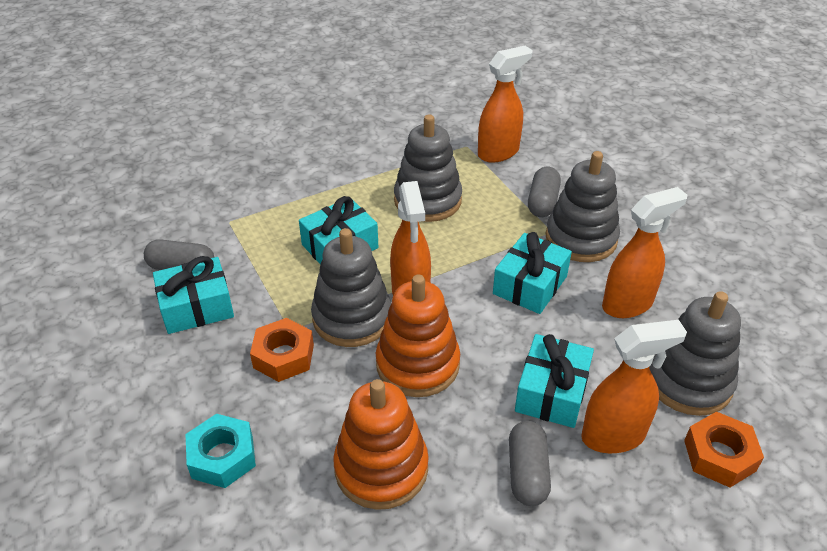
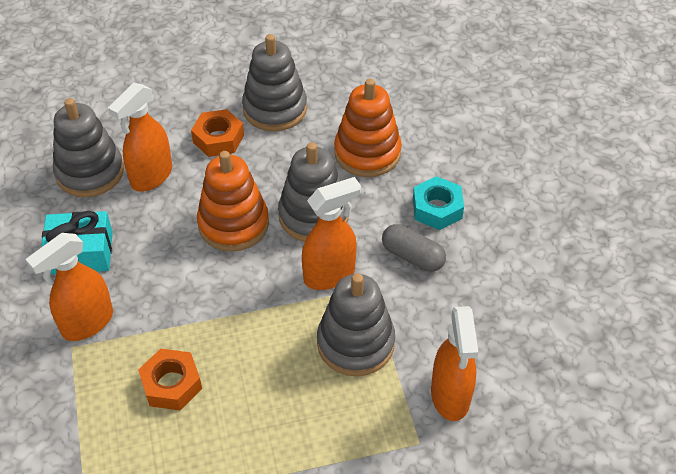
grey capsule: 3 -> 1
turquoise gift: 4 -> 1

